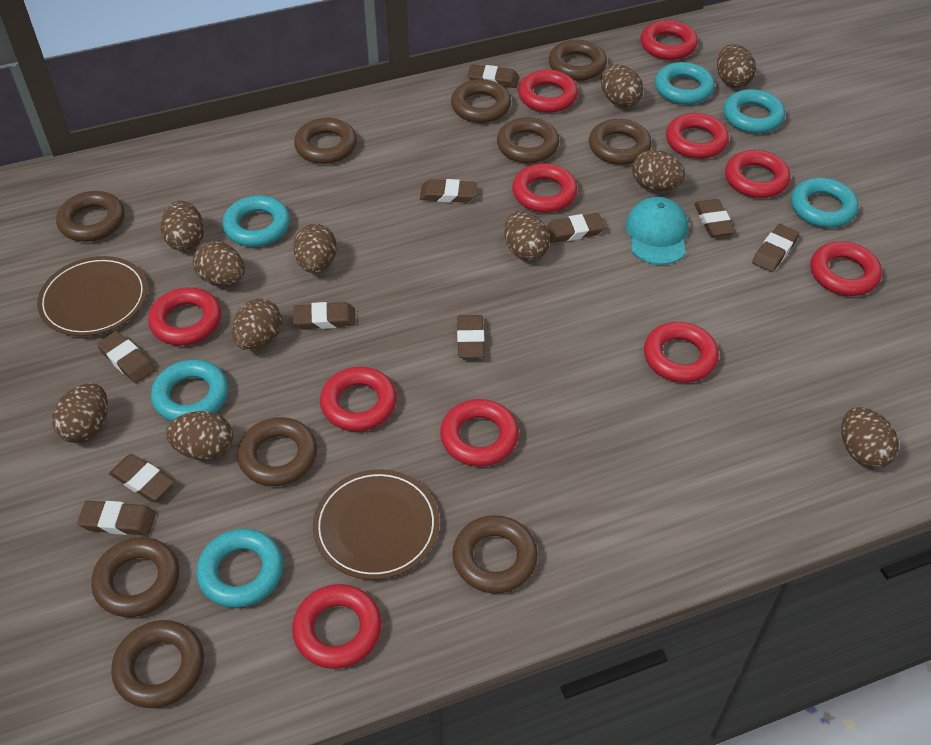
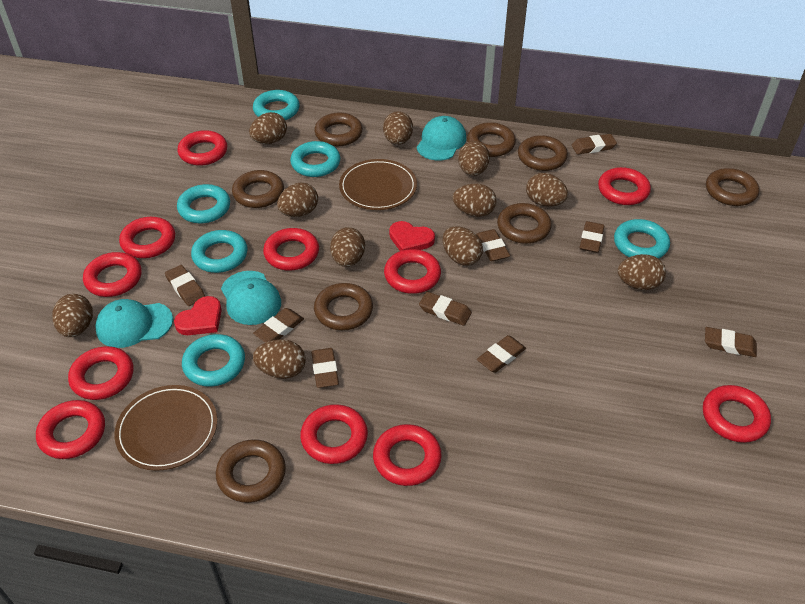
brown eraser: 10 -> 9
brown ring: 10 -> 8
red heart: 0 -> 2
turquoise cap: 1 -> 3

